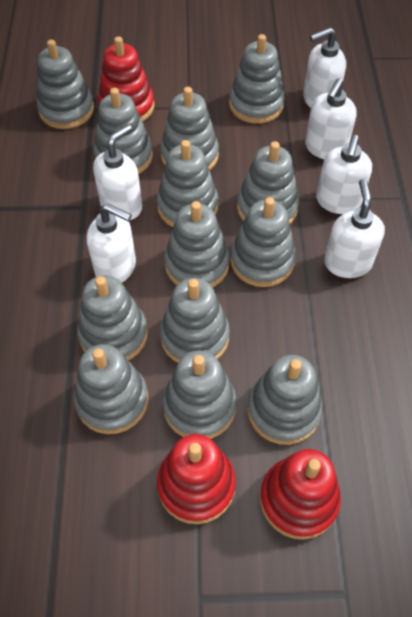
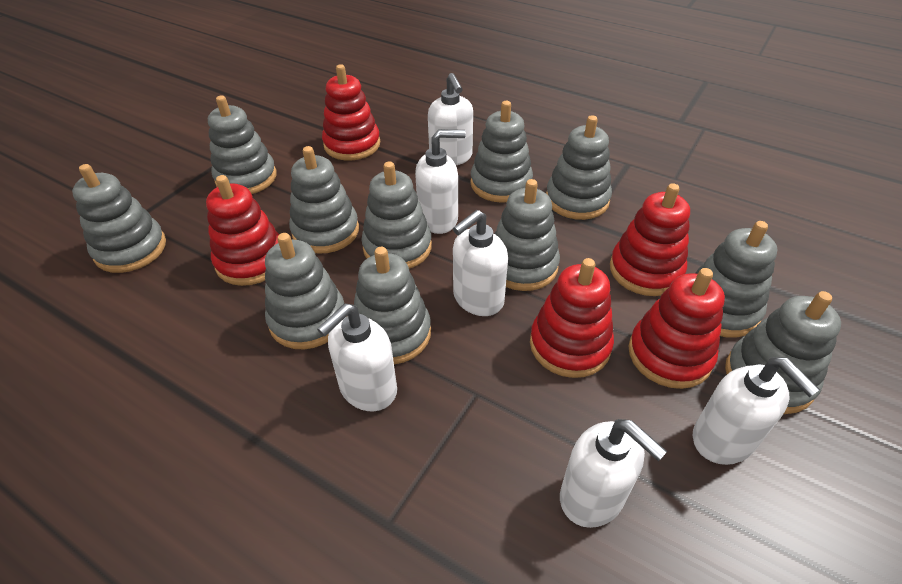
grey stacking toy: 13 -> 11
red stacking toy: 3 -> 5

